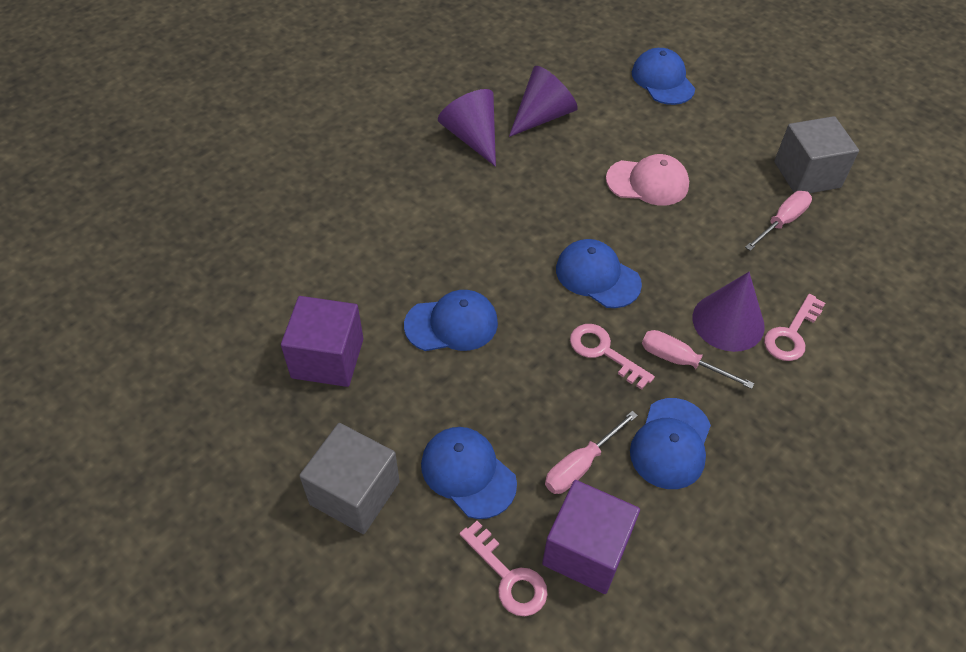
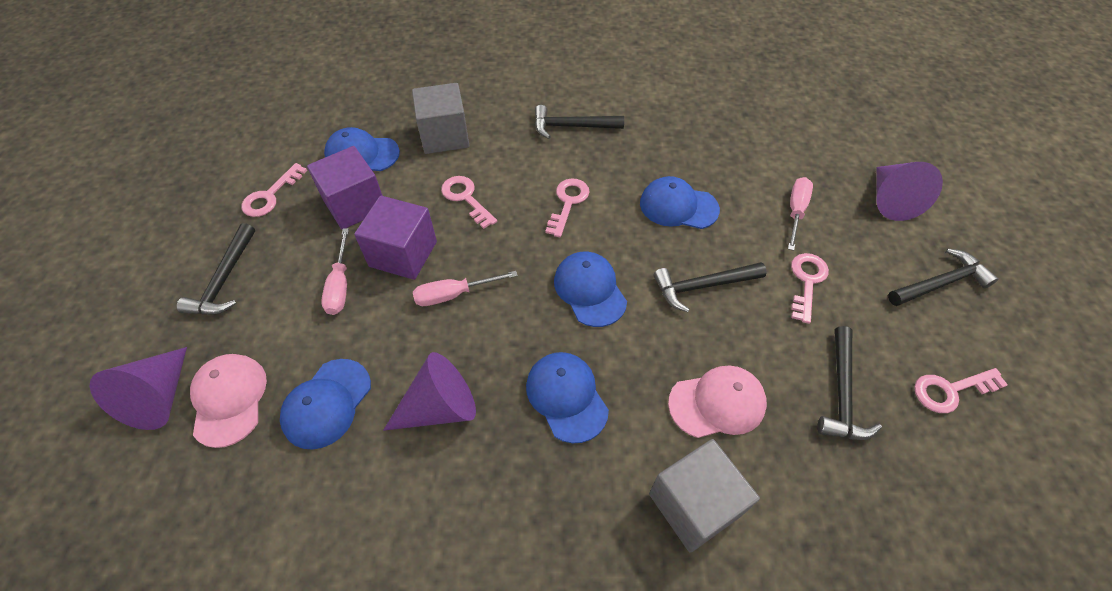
black hammer: 0 -> 5
pink cap: 1 -> 2
pink key: 3 -> 5

